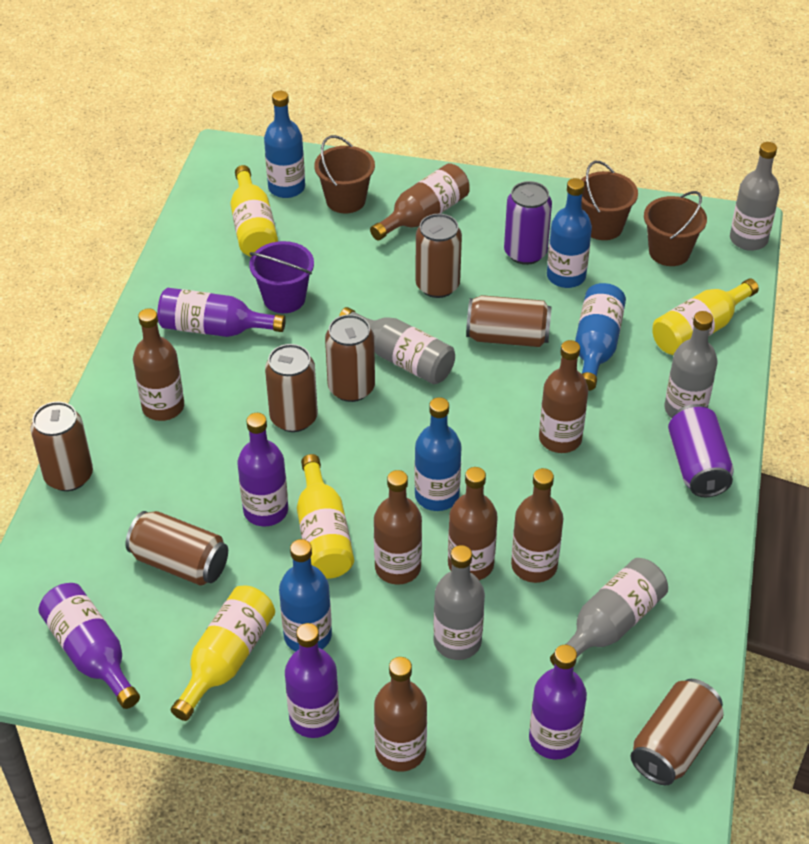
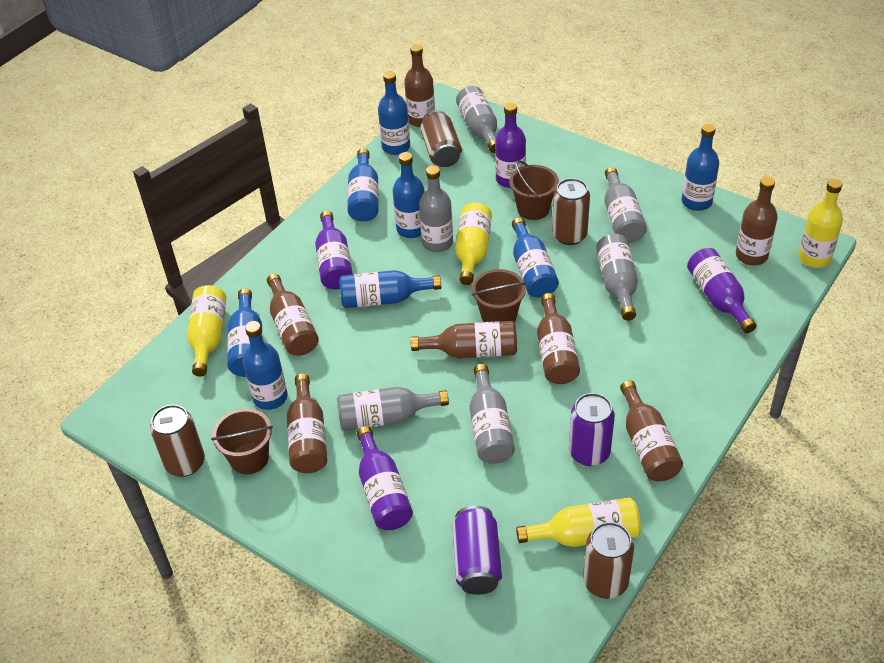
blue bottle: 5 -> 8
brown can: 7 -> 4
grey bottle: 5 -> 6
purple bottle: 5 -> 4
purple bucket: 1 -> 0

